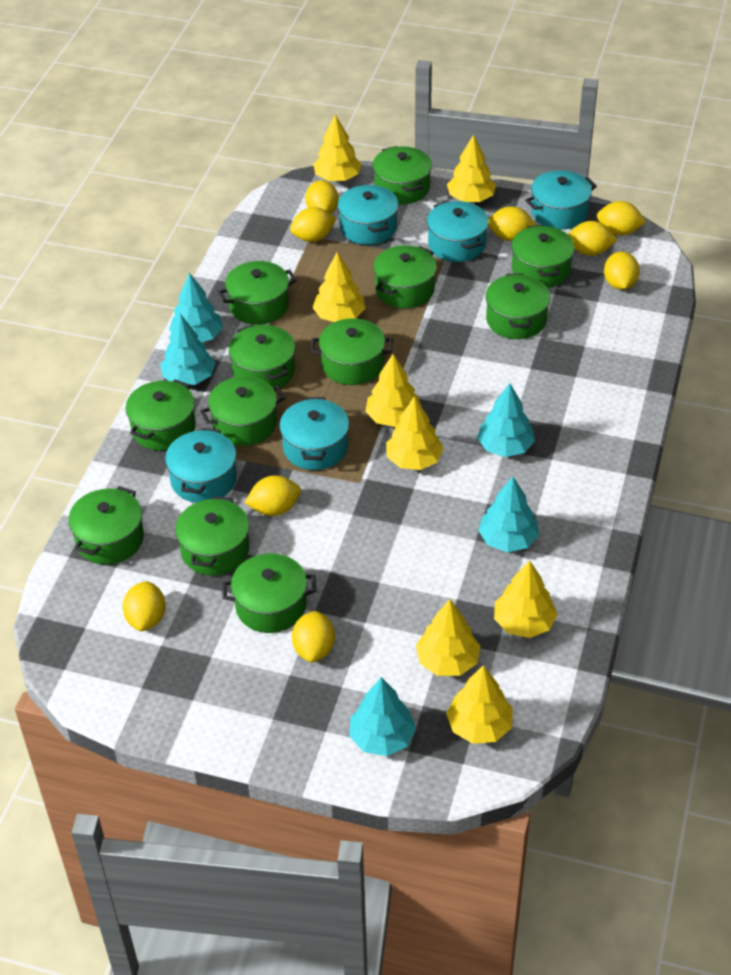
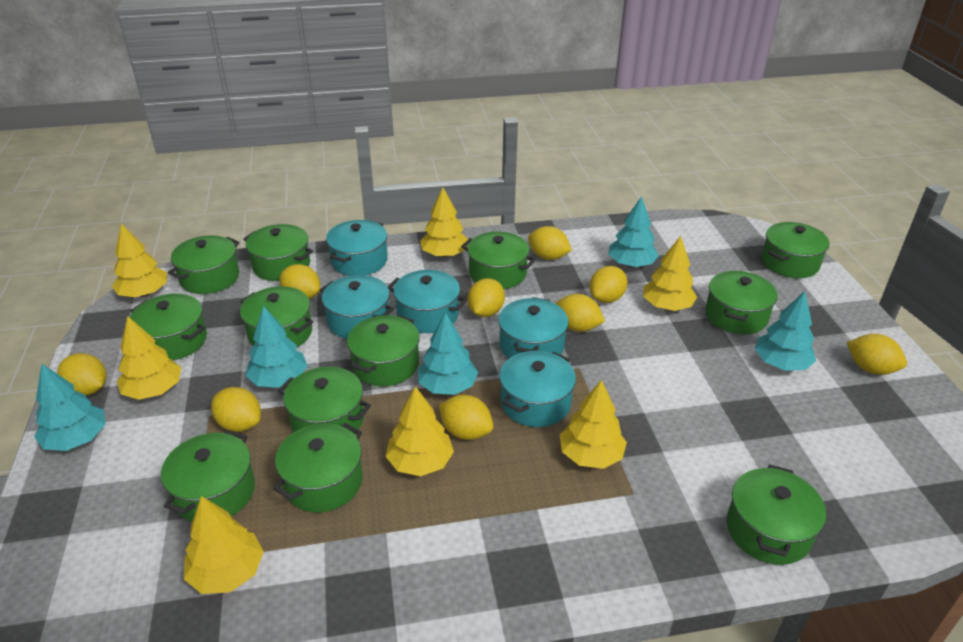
yellow tree: 8 -> 7

